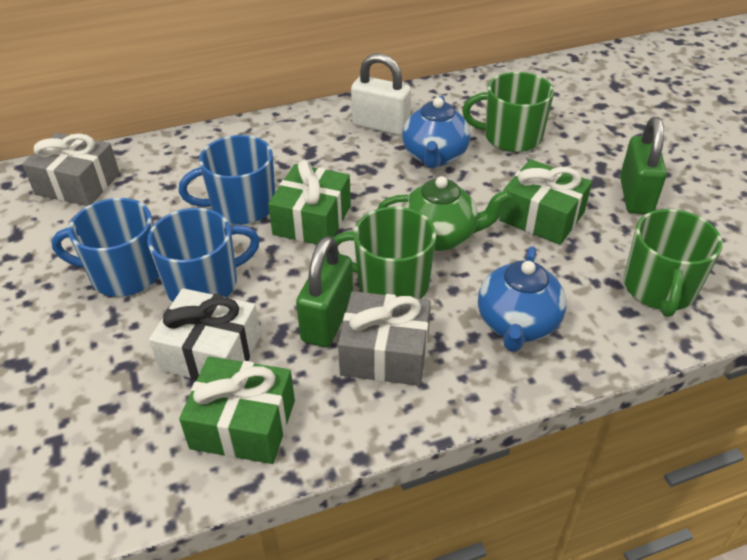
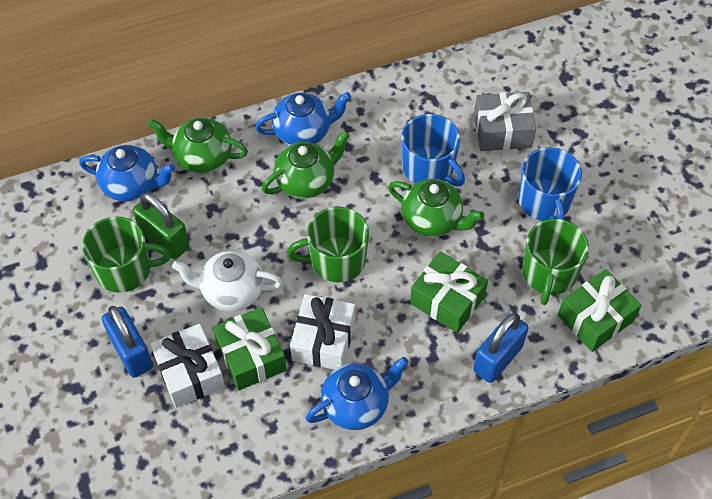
blue mug: 3 -> 2
blue padlock: 0 -> 2
blue teapot: 2 -> 3
green padlock: 2 -> 1
green teapot: 1 -> 3
grey gift: 2 -> 1
white gift: 1 -> 2
white padlock: 1 -> 0
white teapot: 0 -> 1

